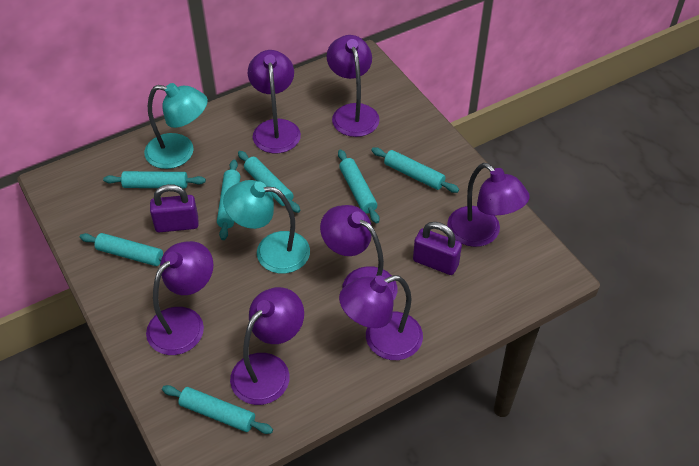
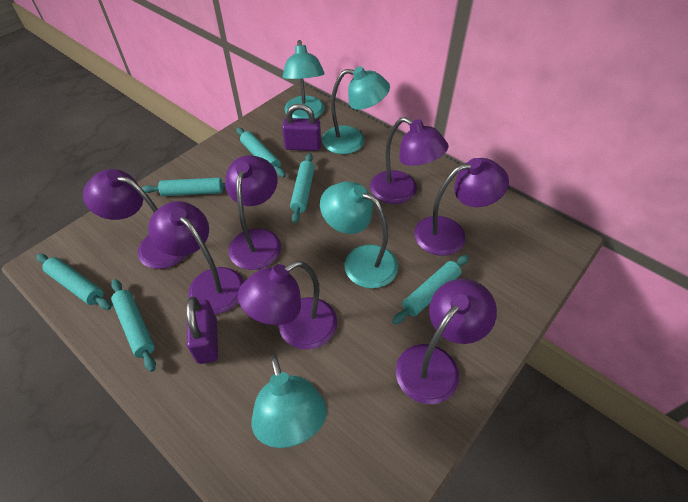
turquoise lamp: 2 -> 4
turquoise rolling pin: 7 -> 6

